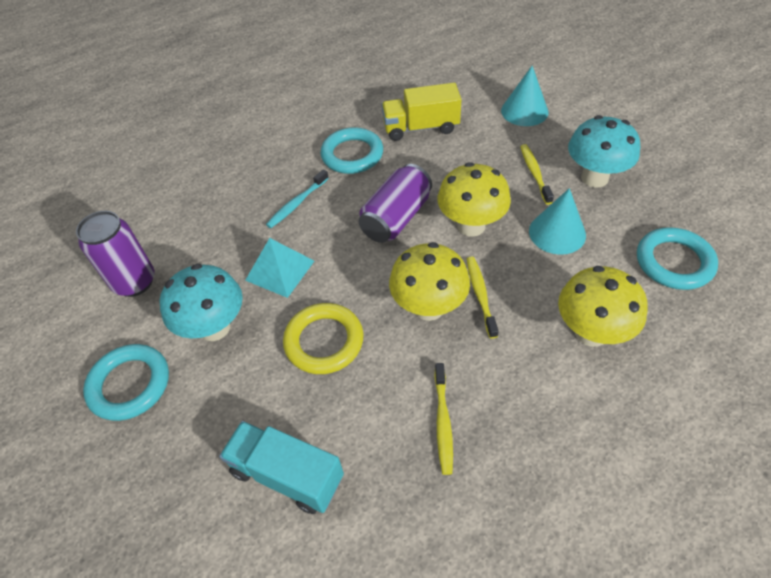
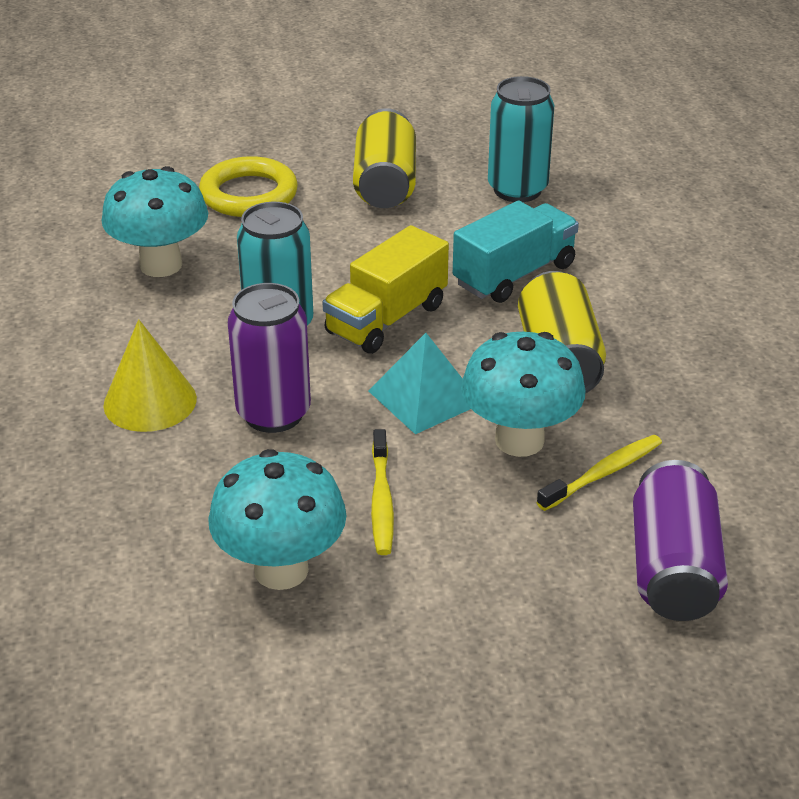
turquoise can: 0 -> 2
turquoise cone: 2 -> 0
turquoise mushroom: 2 -> 3
turquoise ring: 3 -> 0
turquoise toothbrush: 1 -> 0
yellow can: 0 -> 2
yellow cone: 0 -> 1
yellow mushroom: 3 -> 0
yellow toothbrush: 3 -> 2

